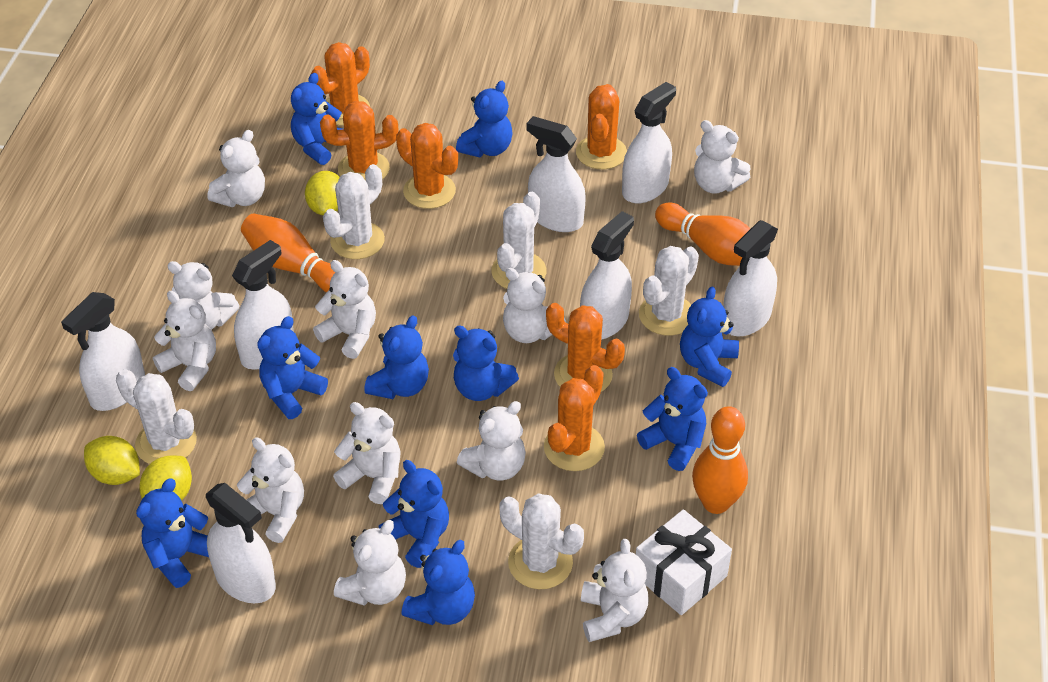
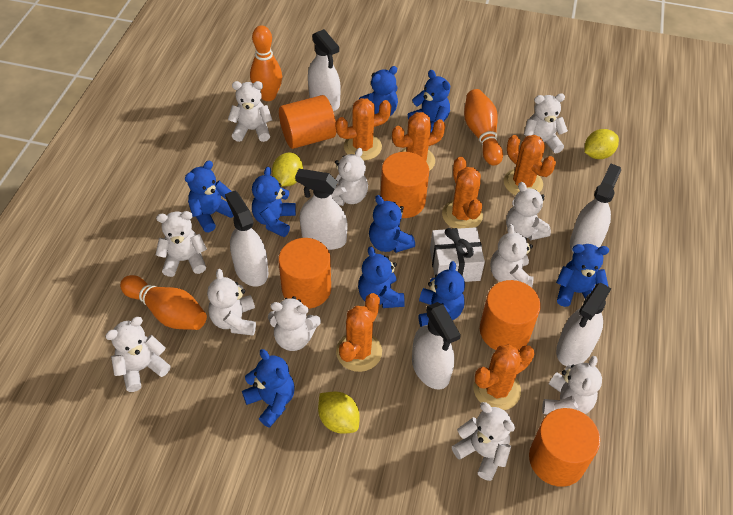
blue teddy bear: 10 -> 9
orange cylinder: 0 -> 5
white cactus: 5 -> 0
white spray bottle: 7 -> 6

